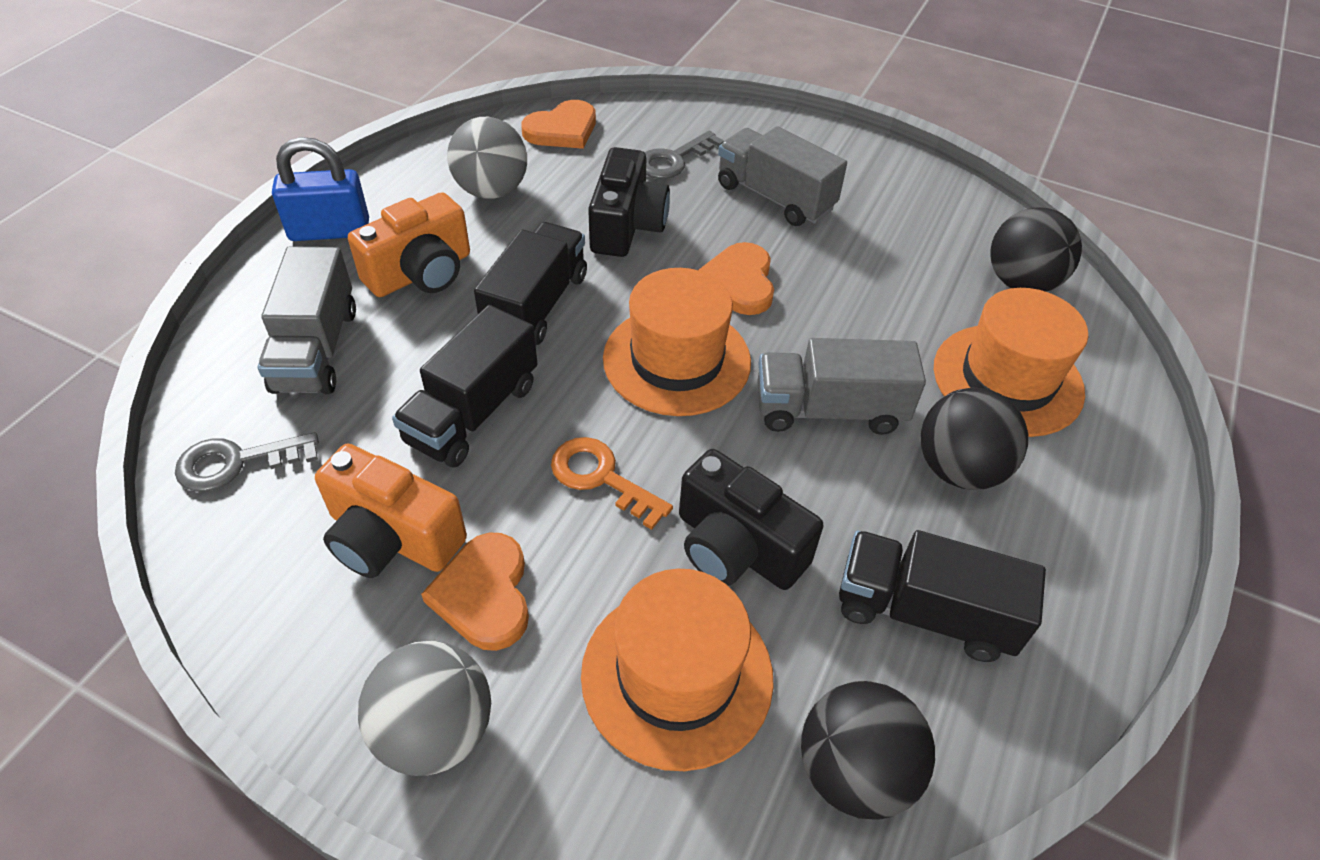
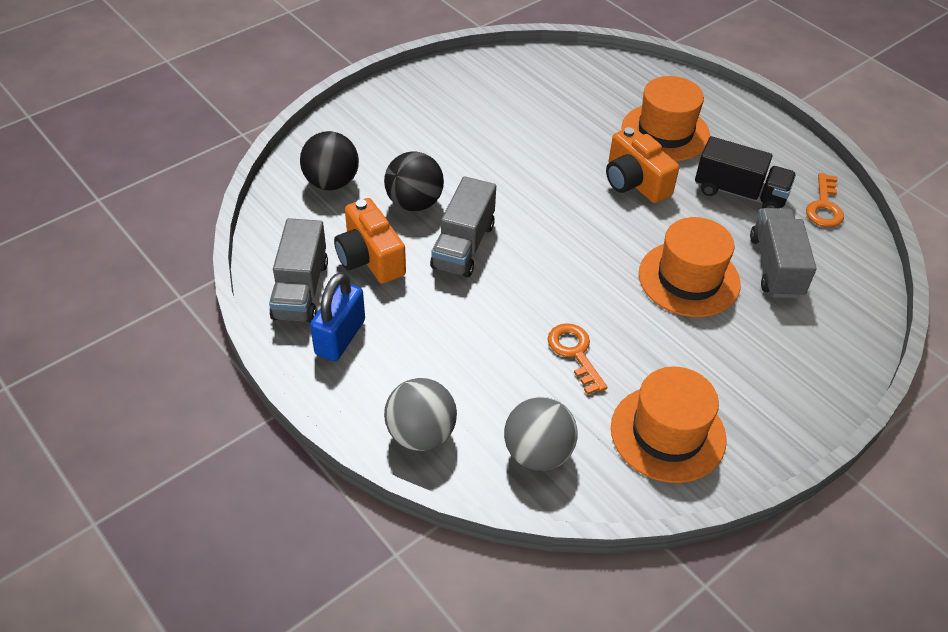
black ball: 3 -> 2
black camera: 2 -> 0
black truck: 3 -> 1
grey key: 2 -> 0
orange heart: 3 -> 0
orange key: 1 -> 2

